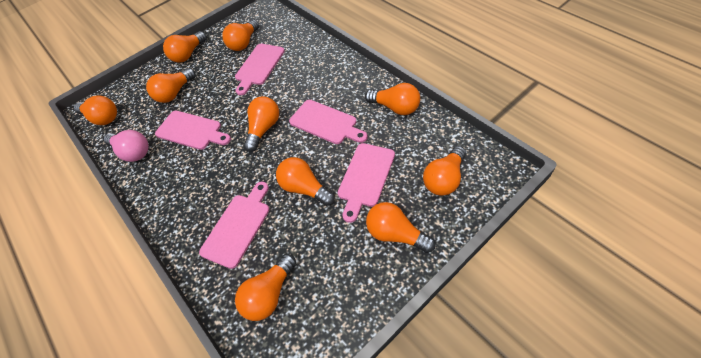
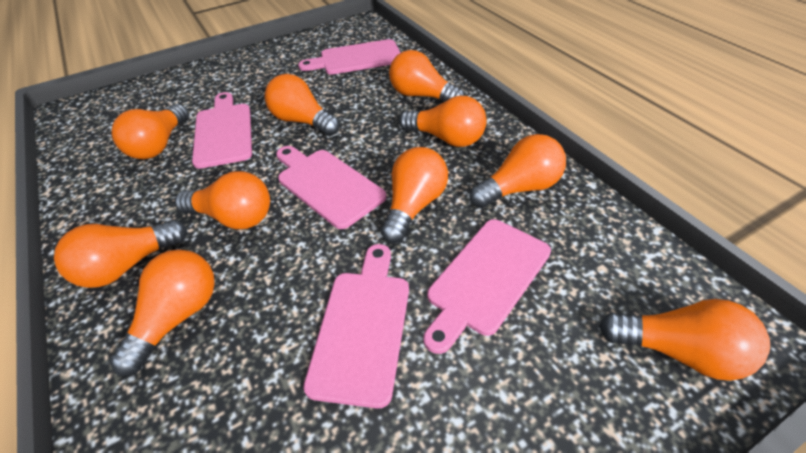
pink light bulb: 1 -> 0

